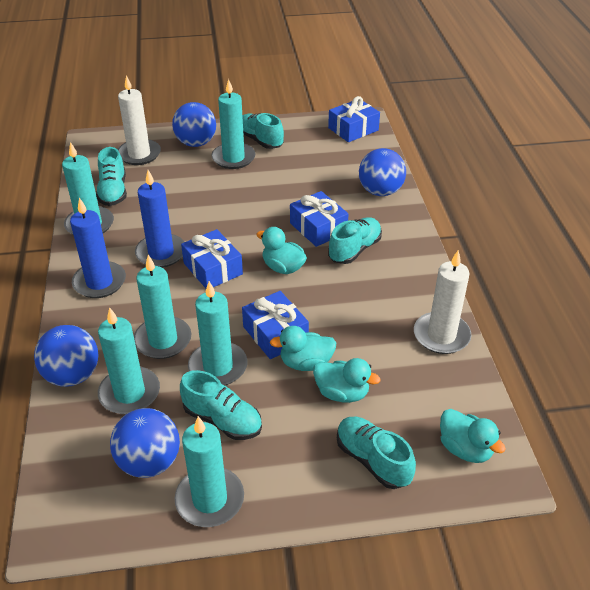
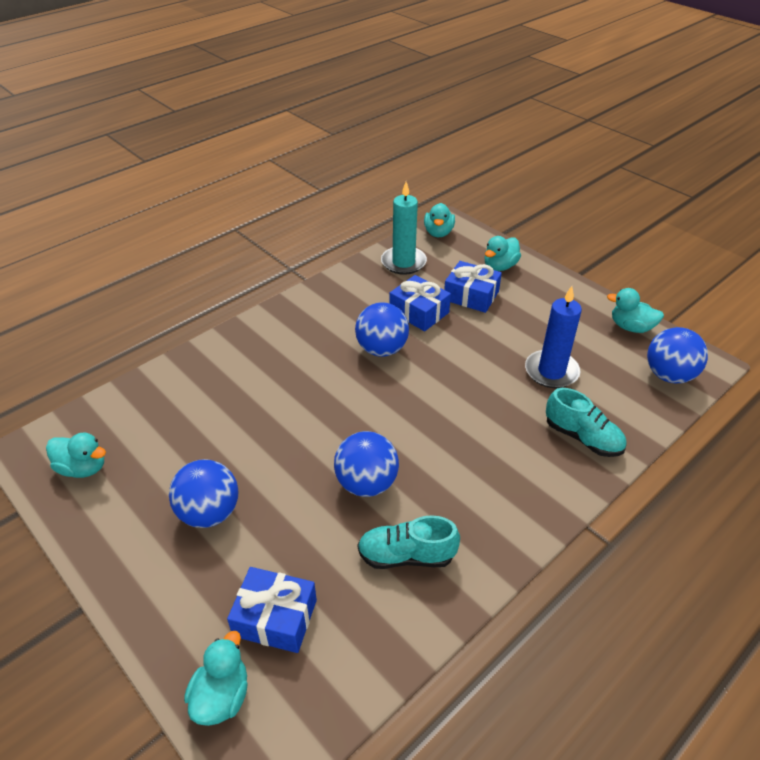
blue candle: 2 -> 1
blue gift: 4 -> 3
turquoise candle: 6 -> 1
turquoise duck: 4 -> 5
turquoise shoe: 5 -> 2
white candle: 2 -> 0

